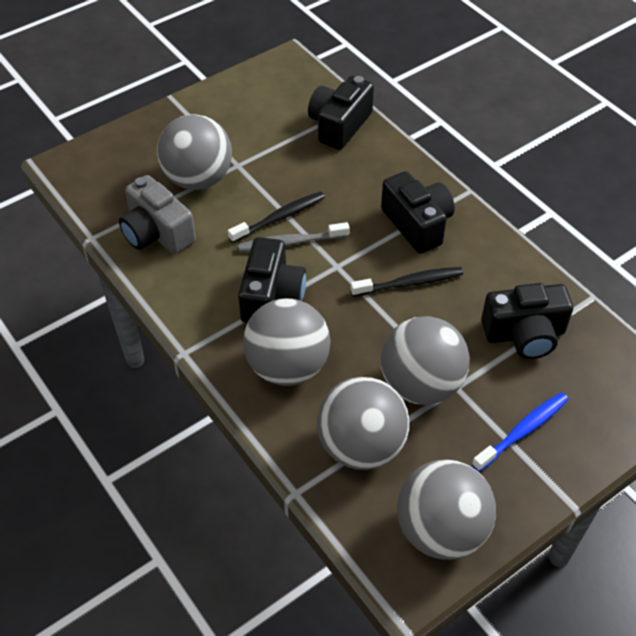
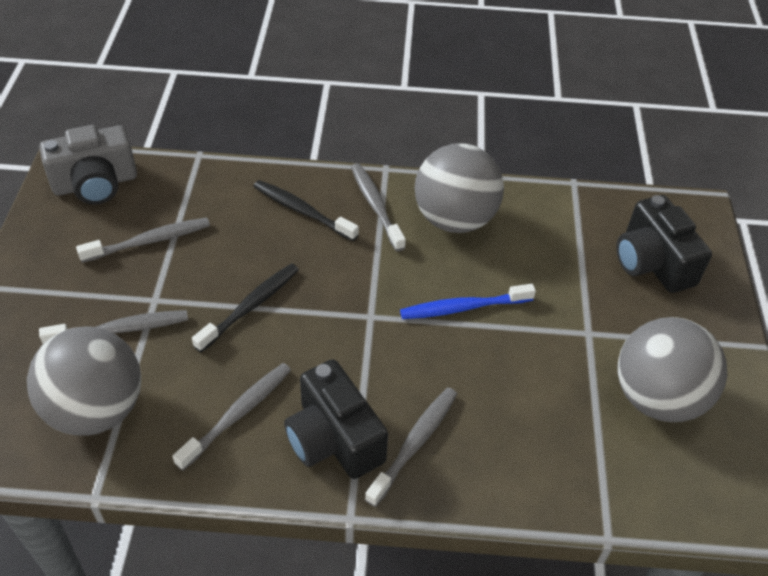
black camera: 4 -> 2
grey ball: 5 -> 3
grey toothbrush: 1 -> 5

